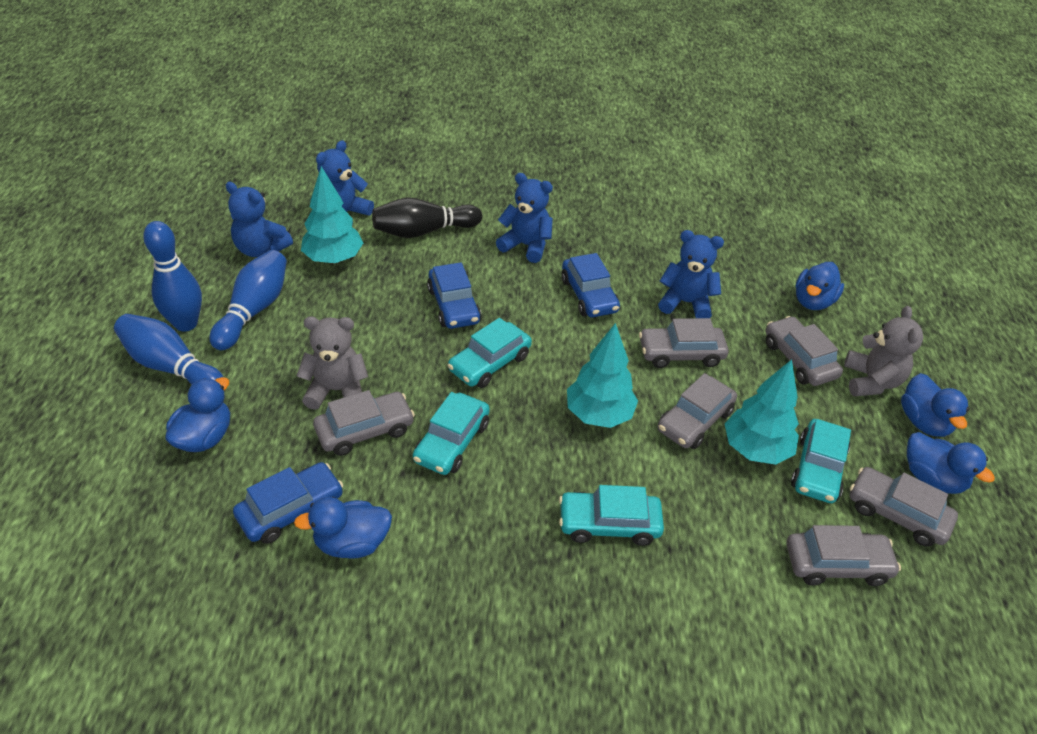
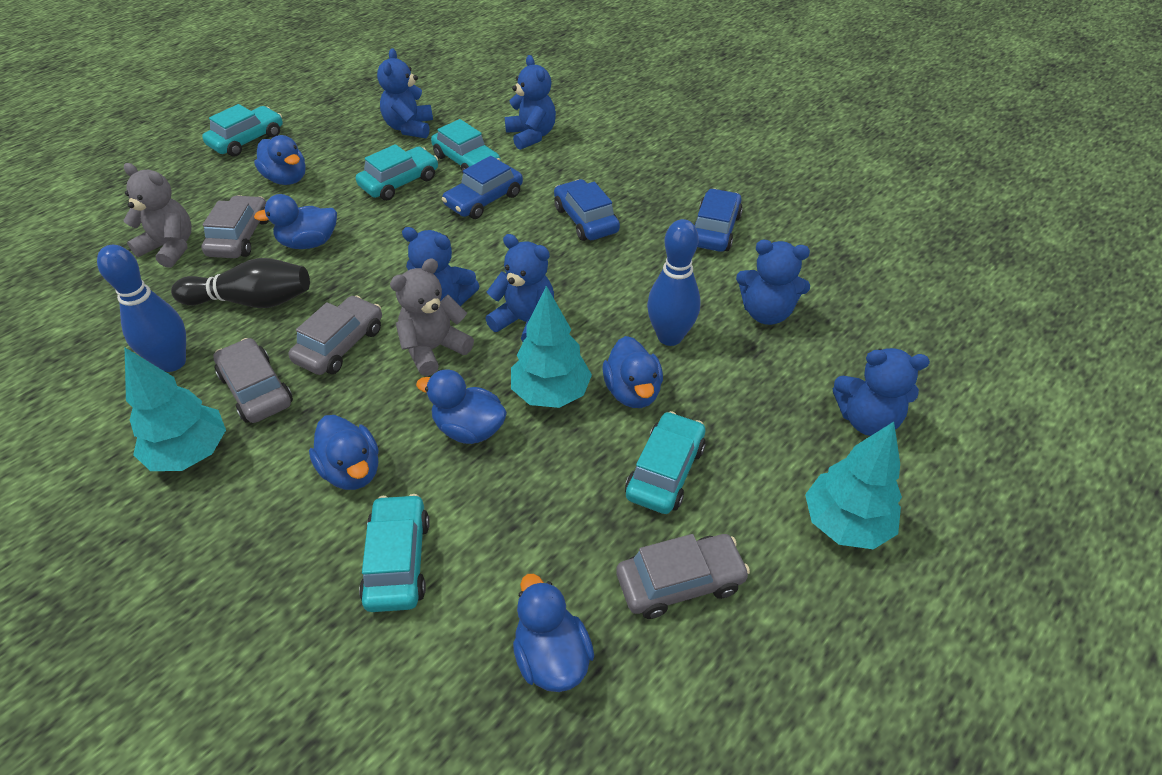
blue bowling pin: 3 -> 2
blue duck: 5 -> 6
blue teddy bear: 4 -> 6
grey car: 6 -> 4
turquoise car: 4 -> 5

